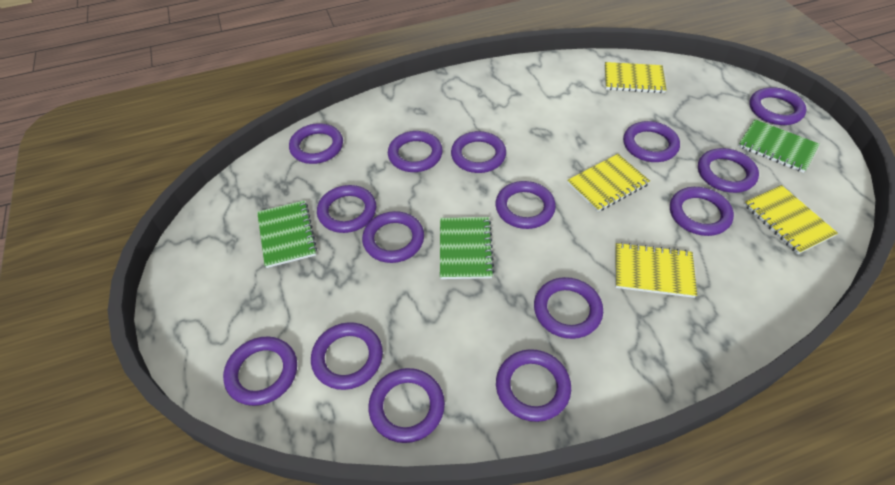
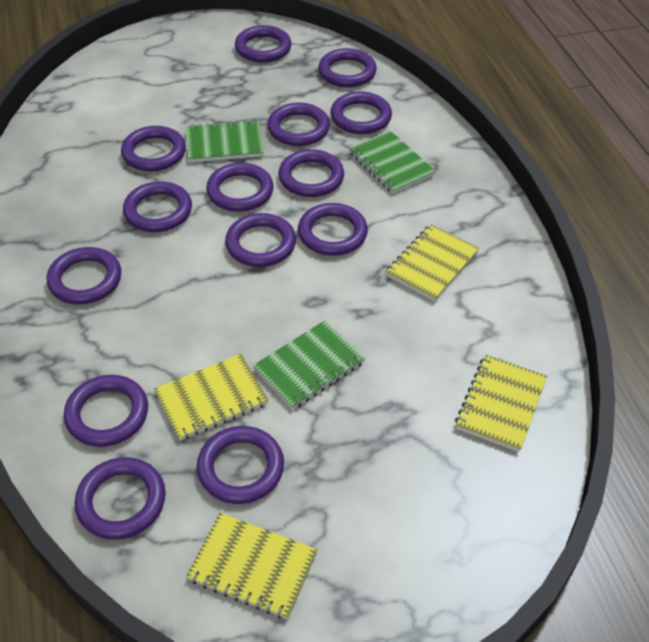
purple ring: 15 -> 14

